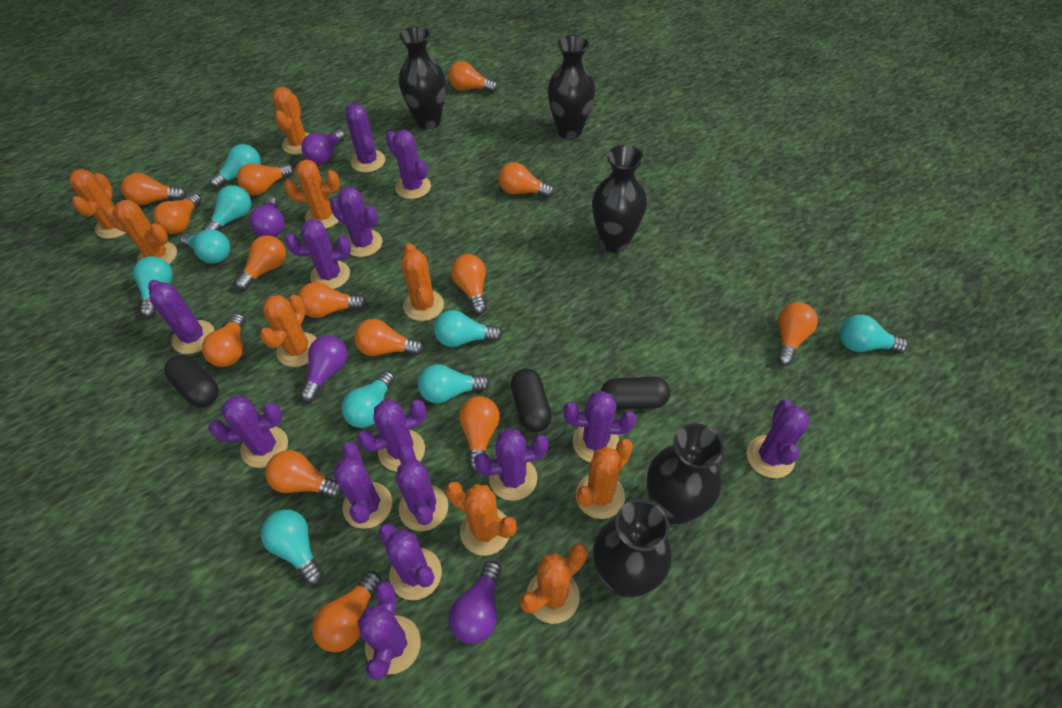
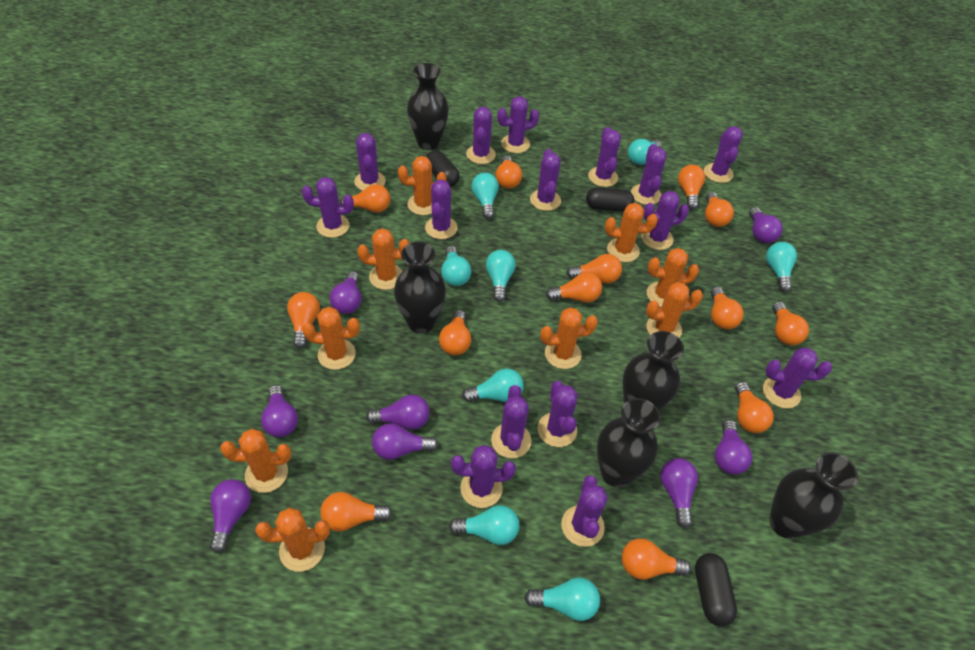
orange light bulb: 14 -> 13
purple cactus: 14 -> 15
purple light bulb: 4 -> 8
turquoise light bulb: 9 -> 8

